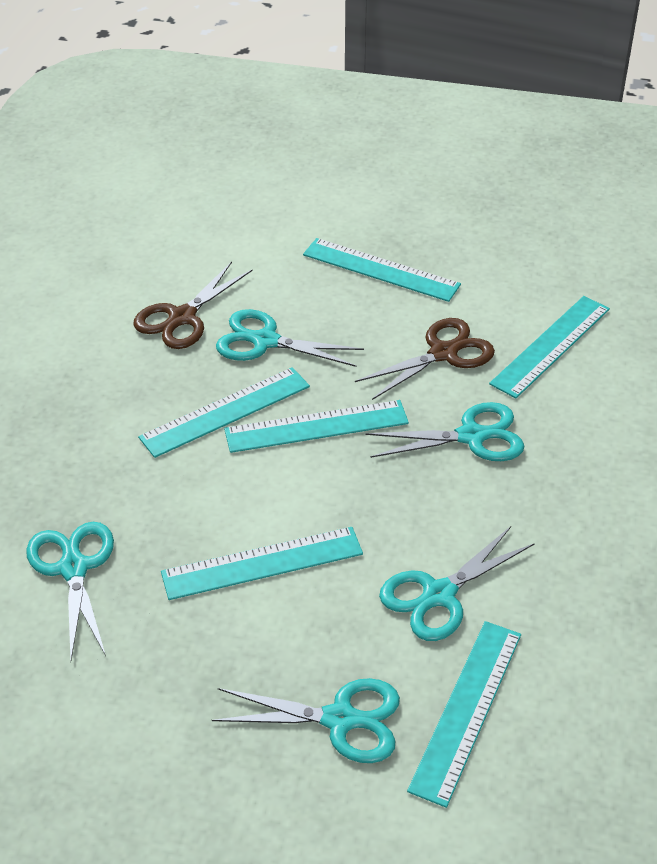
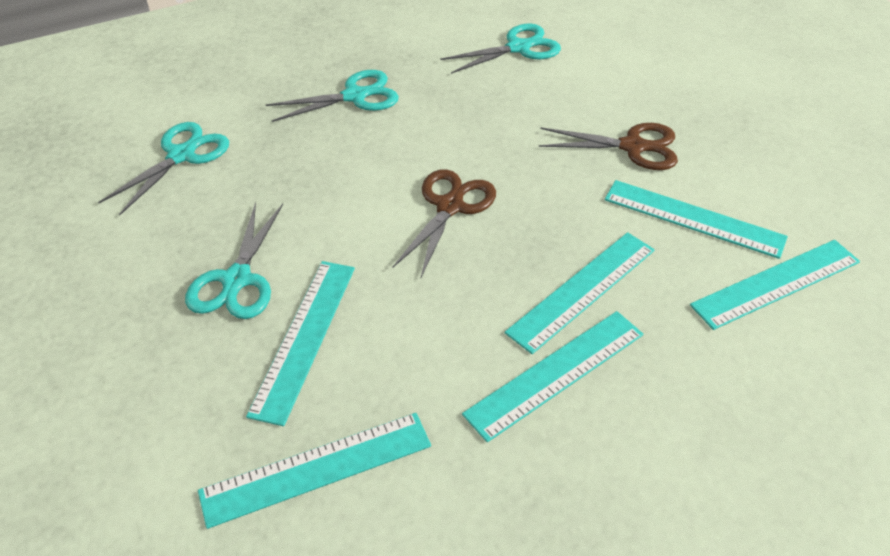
turquoise scissors: 5 -> 4

